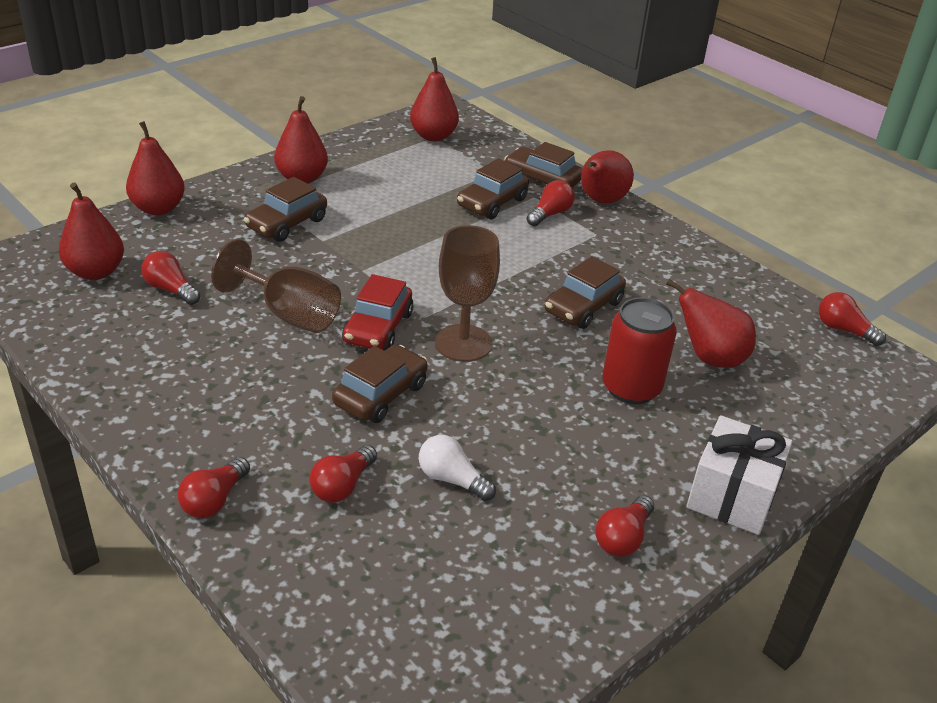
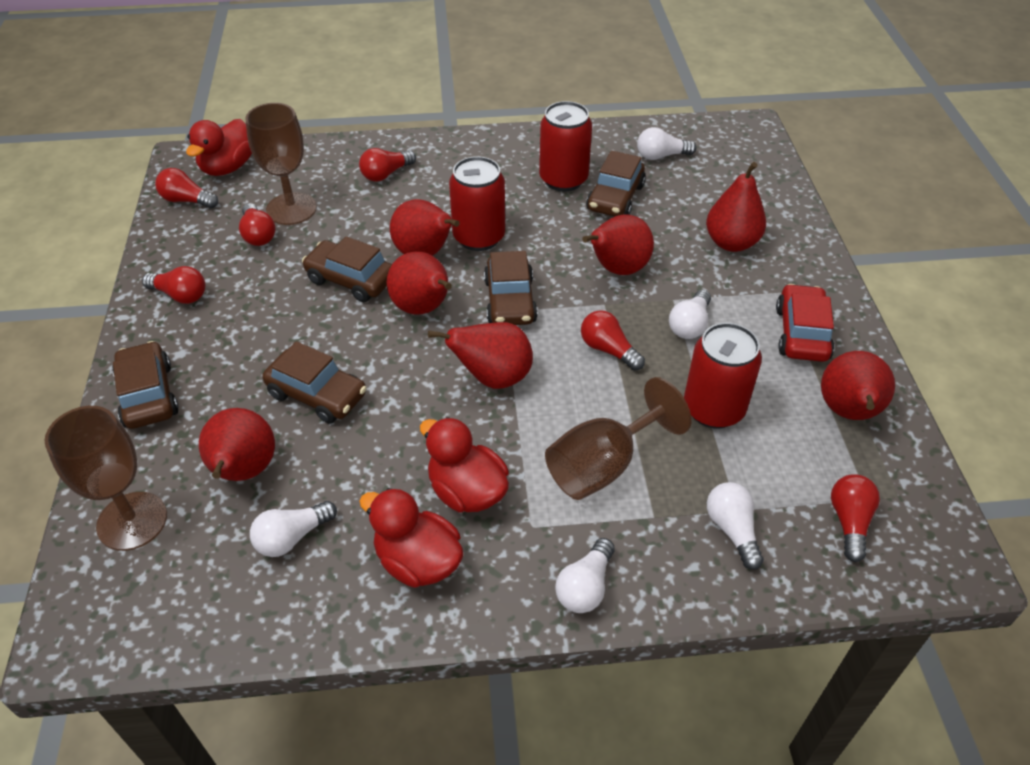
brown goblet: 2 -> 3
red can: 1 -> 3
red duck: 0 -> 3
red pear: 6 -> 7
white gift: 1 -> 0
white light bulb: 1 -> 5

